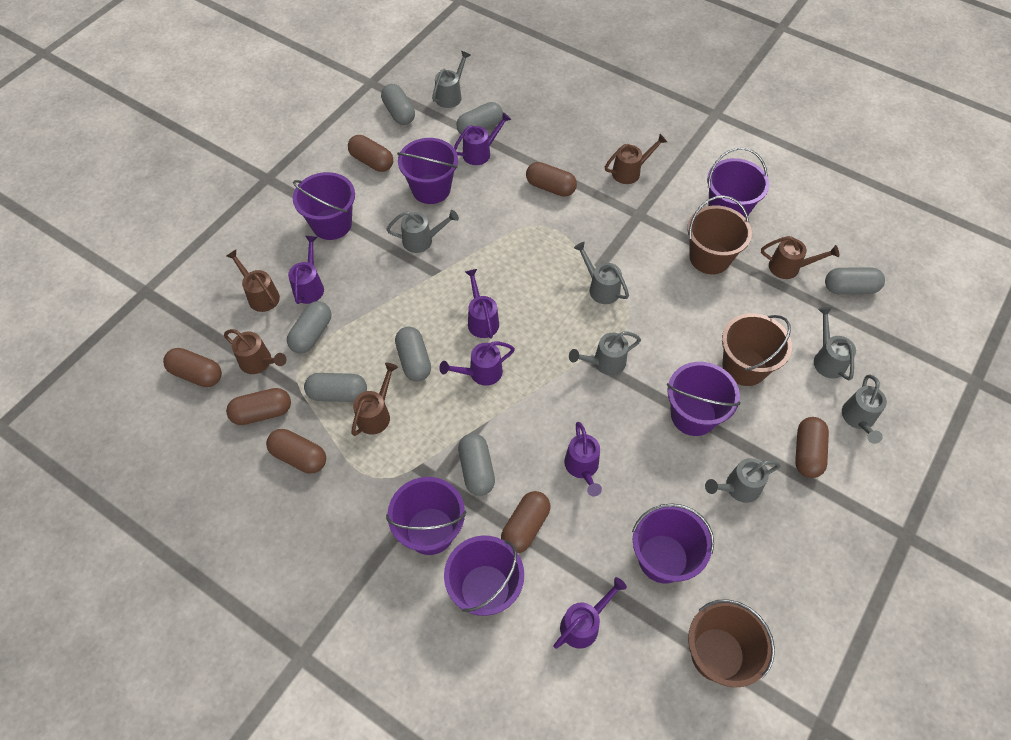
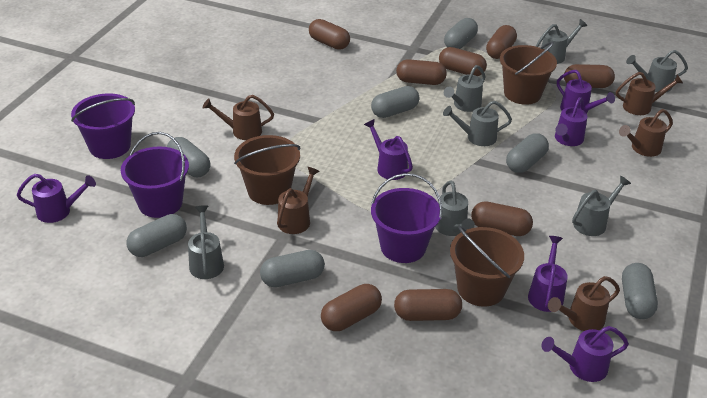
brown capsule: 7 -> 8
purple bucket: 7 -> 3

